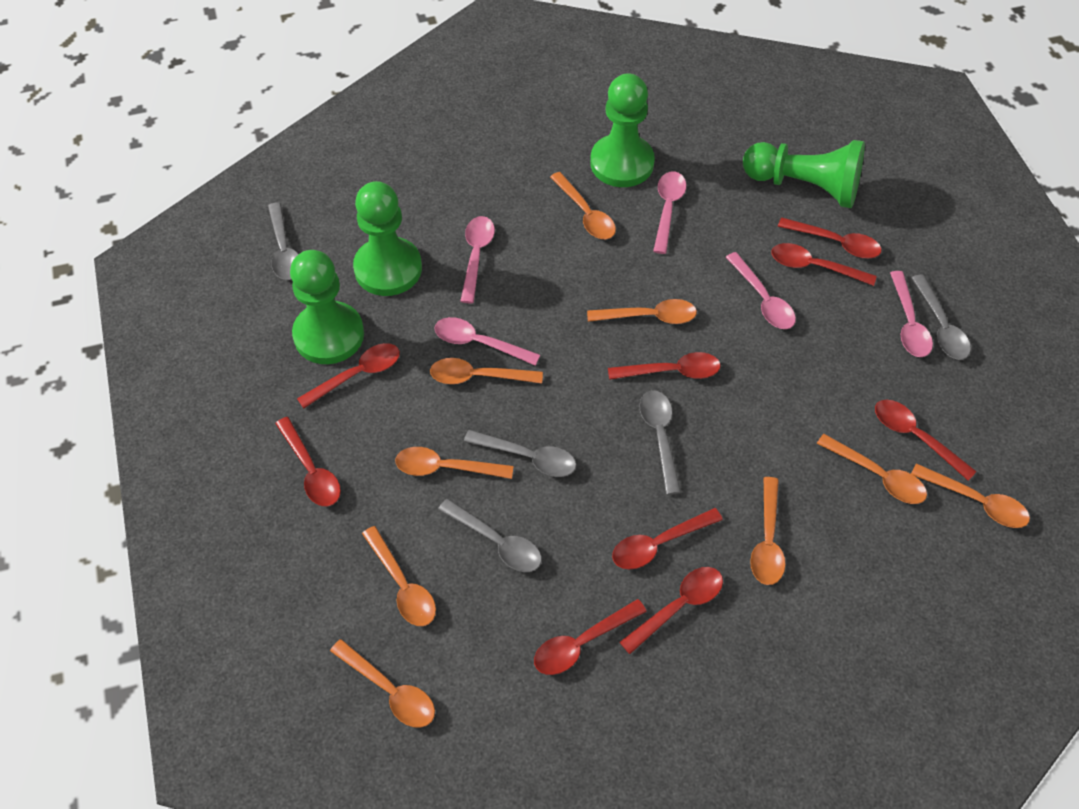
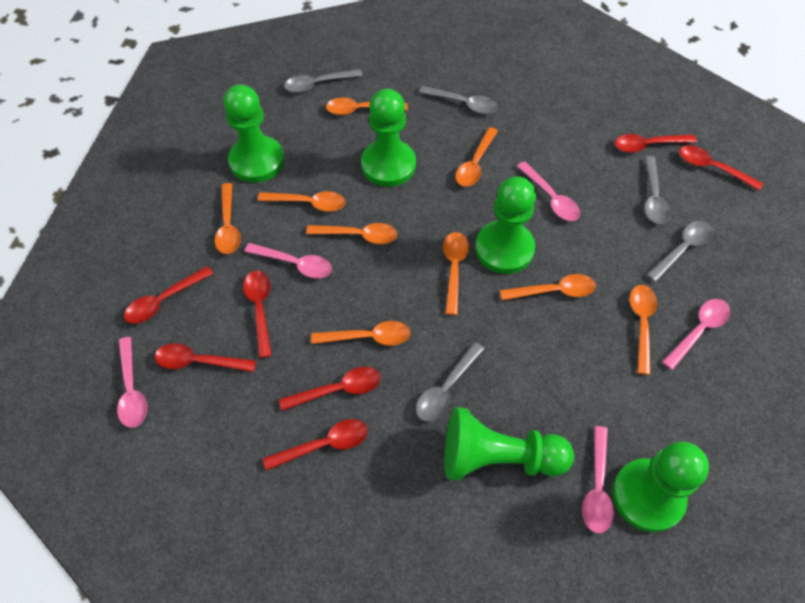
green pawn: 4 -> 5
red spoon: 9 -> 7

